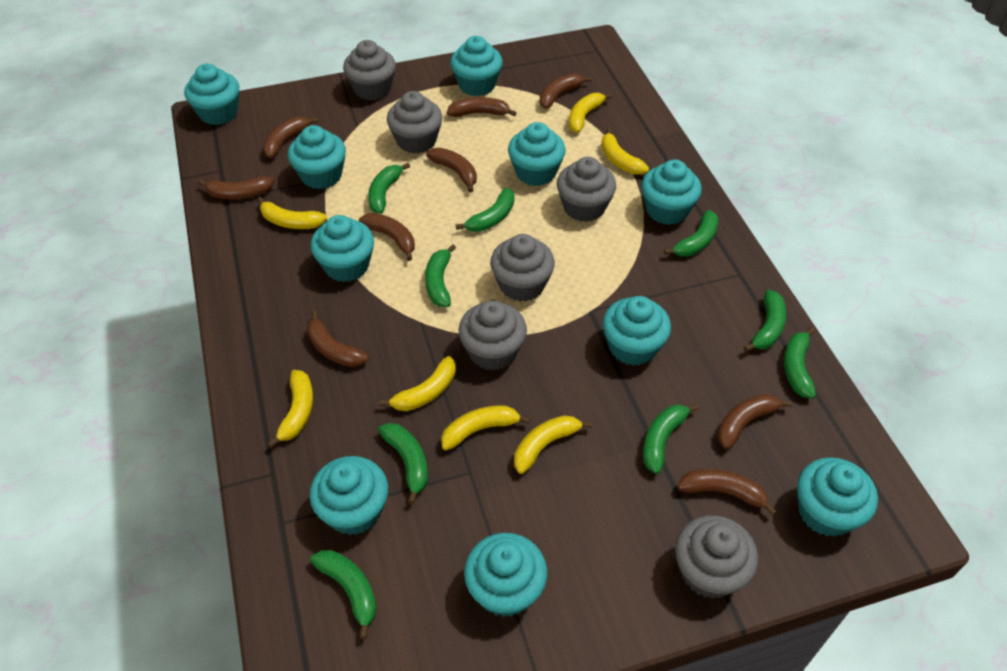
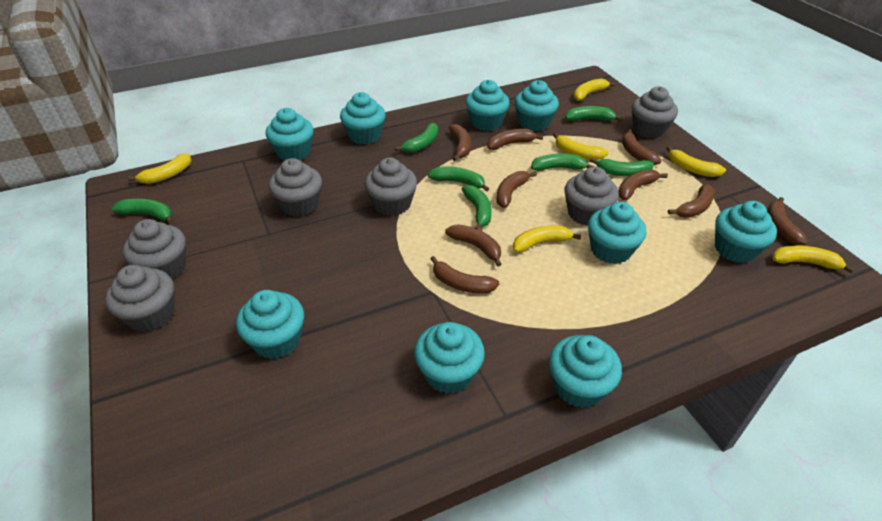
green banana: 9 -> 7
turquoise cupcake: 10 -> 9
yellow banana: 7 -> 6

